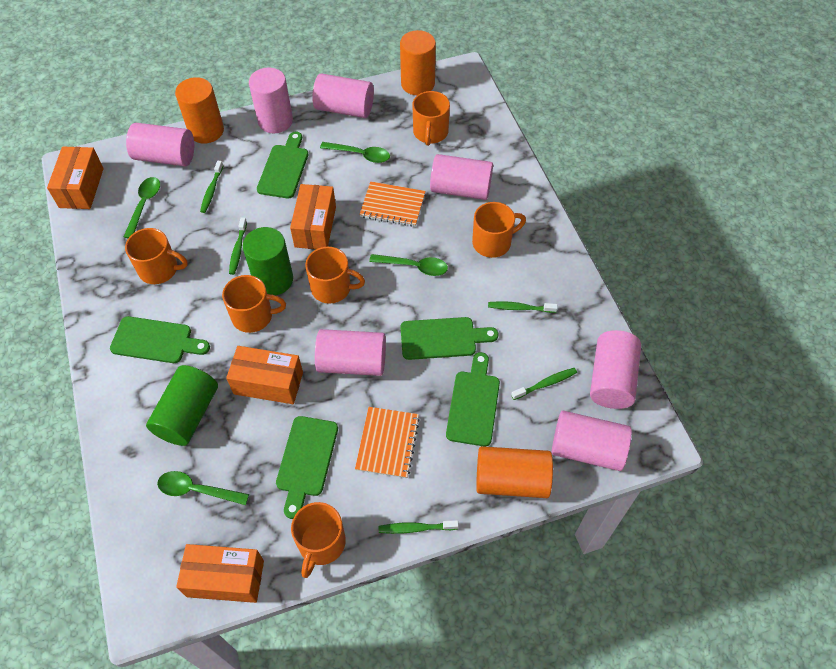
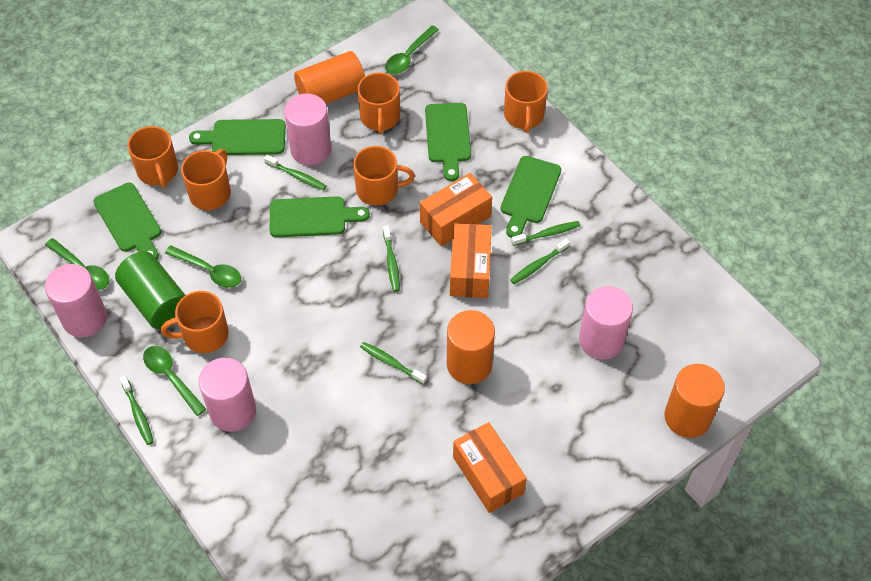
green cylinder: 2 -> 1
green toothbrush: 5 -> 6
orange box: 4 -> 3
orange notebook: 2 -> 0
pink cylinder: 7 -> 4

